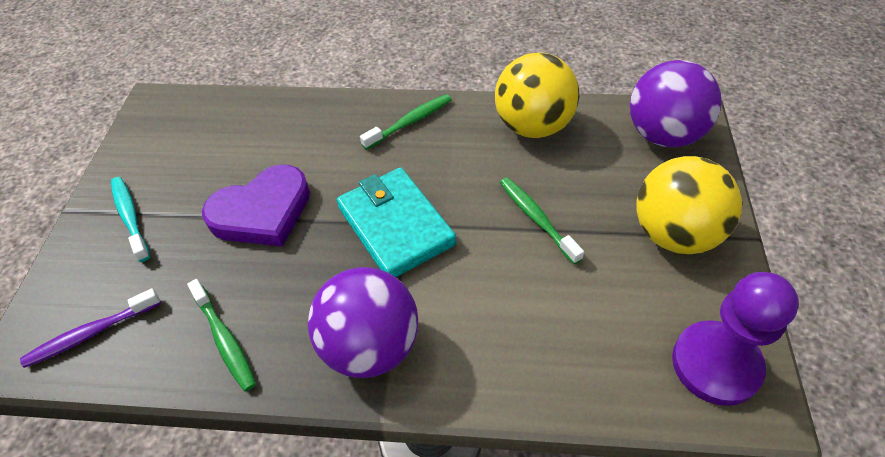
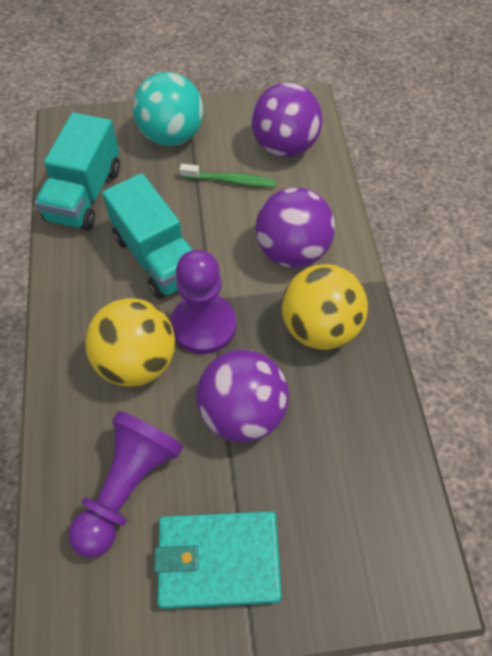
green toothbrush: 3 -> 1
purple ball: 2 -> 3
purple heart: 1 -> 0
purple pawn: 1 -> 2
purple toothbrush: 1 -> 0
turquoise ball: 0 -> 1
turquoise toothbrush: 1 -> 0
turquoise truck: 0 -> 2

